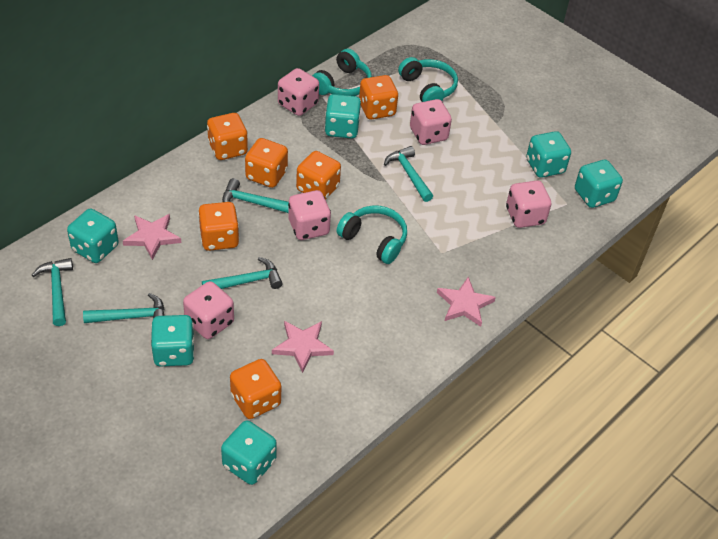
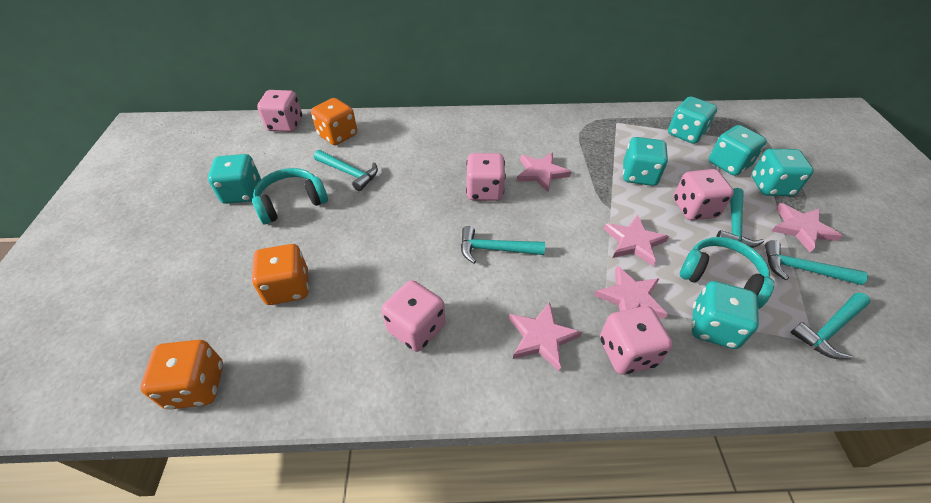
orange dice: 6 -> 3
pink star: 3 -> 5
turquoise headphones: 3 -> 2

